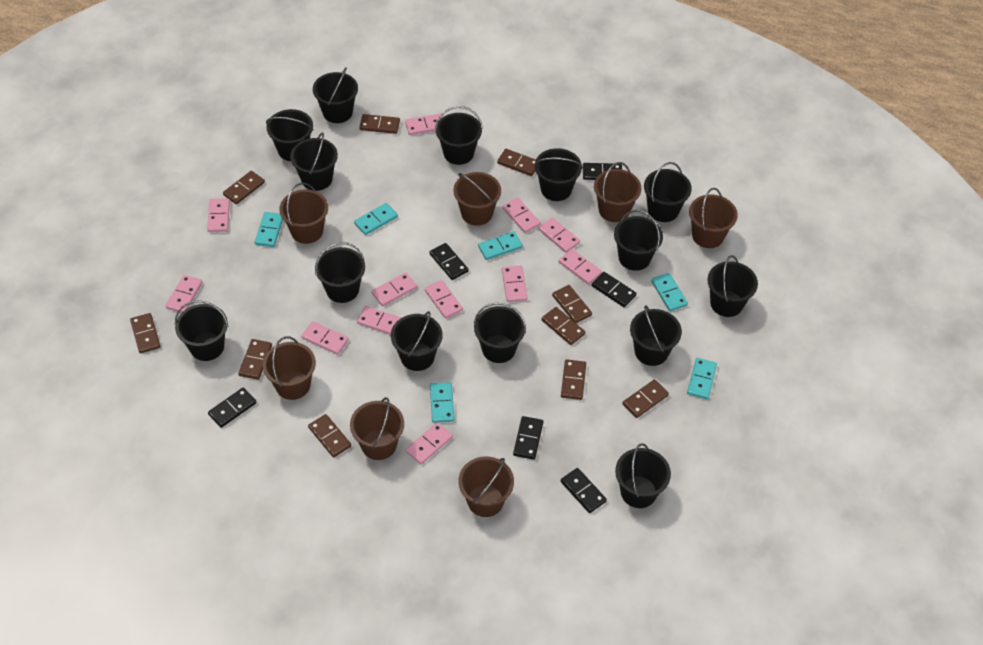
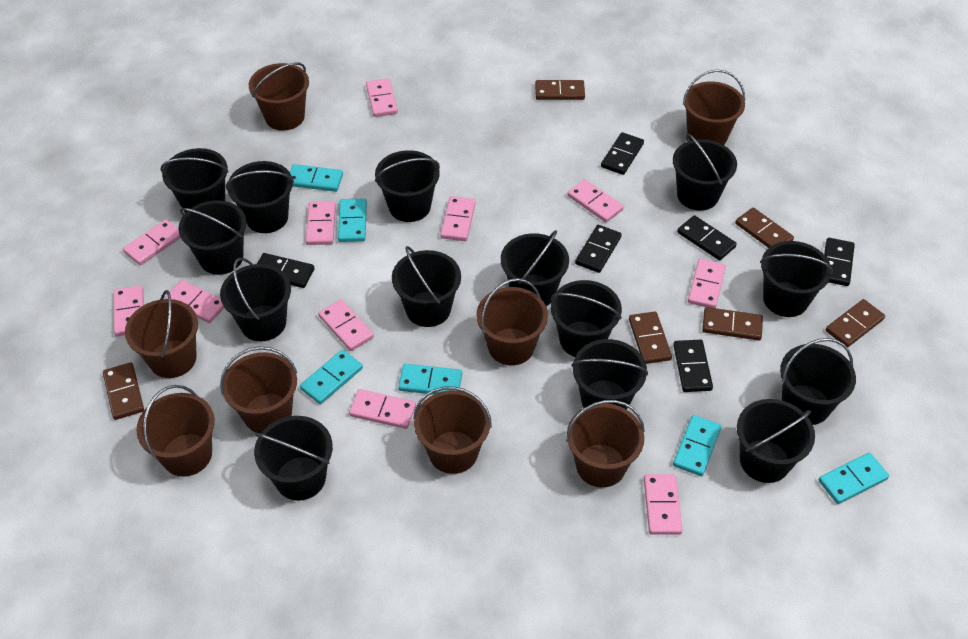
brown bucket: 7 -> 8
brown domino: 10 -> 6
pink domino: 12 -> 11

